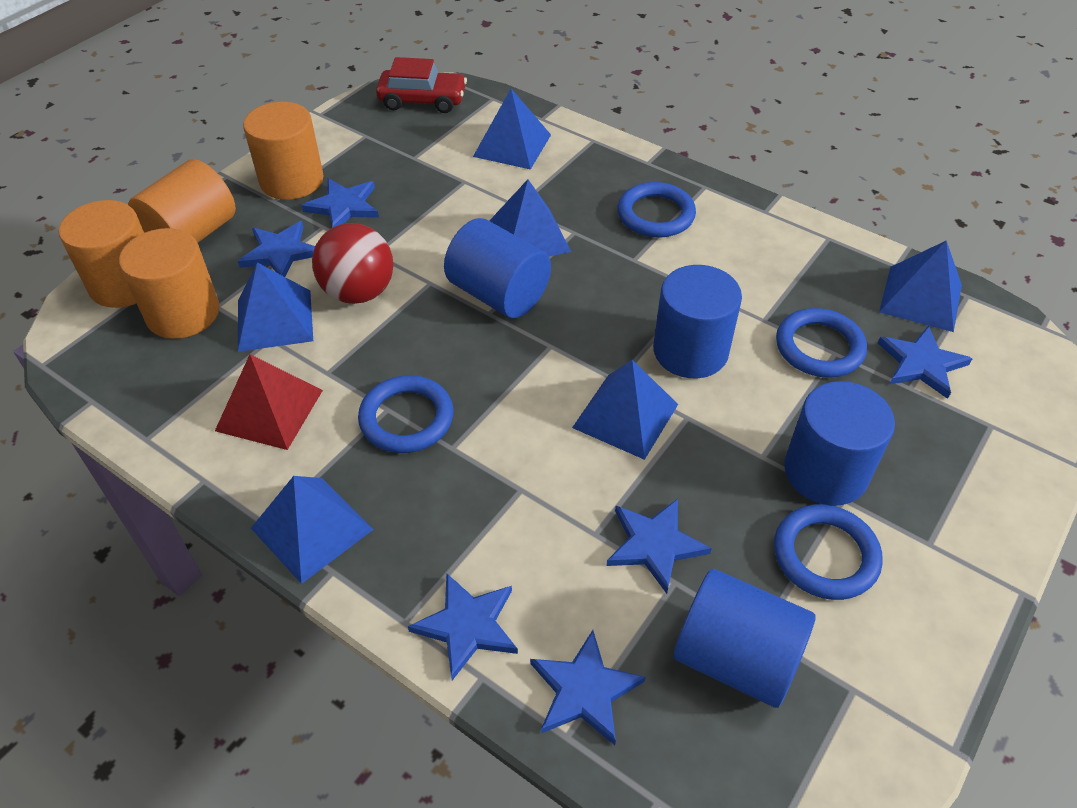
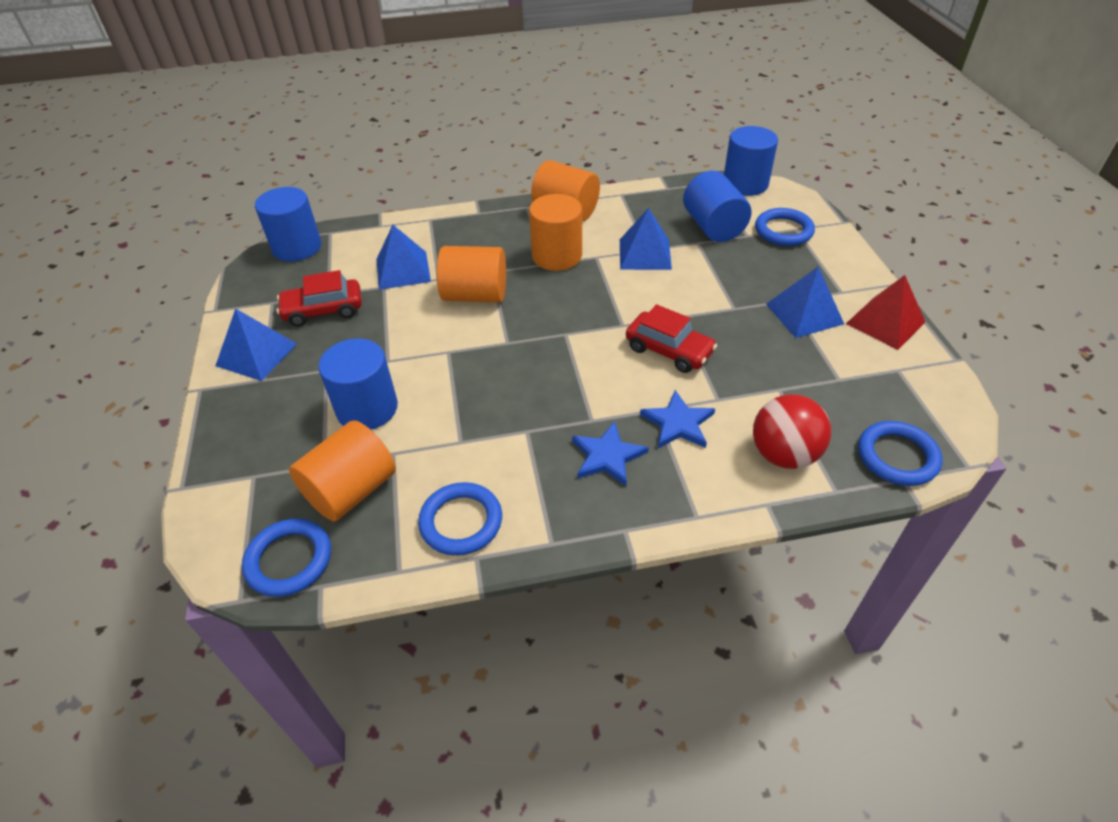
blue pyramid: 6 -> 4
blue star: 6 -> 2
red car: 1 -> 2

